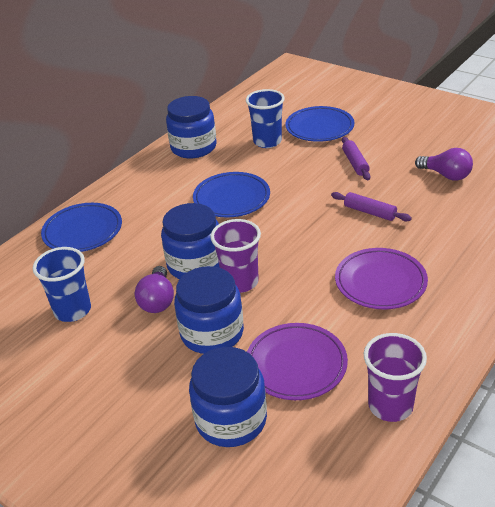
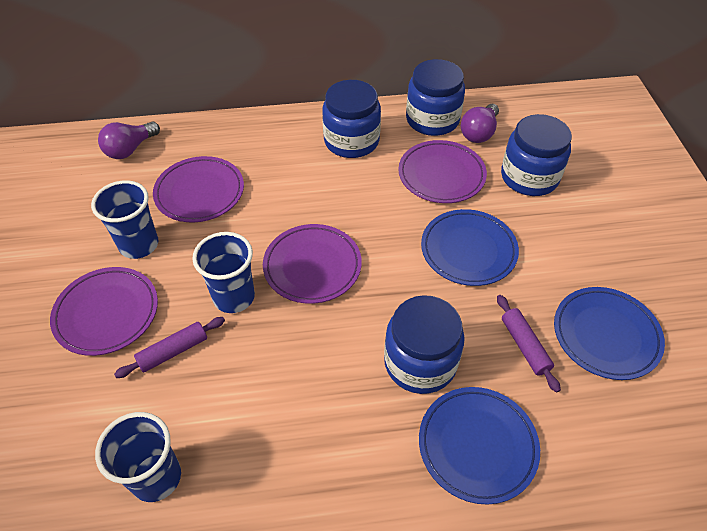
blue cup: 2 -> 3
purple cup: 2 -> 0
purple plate: 2 -> 4

